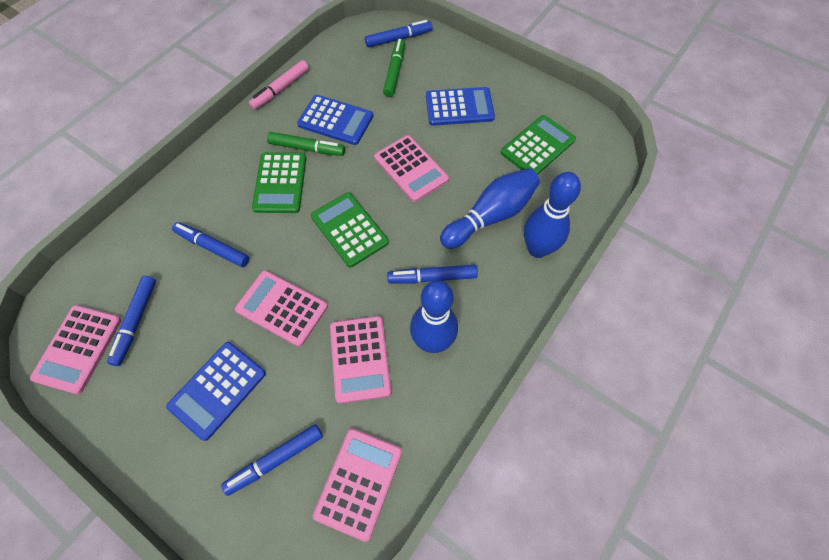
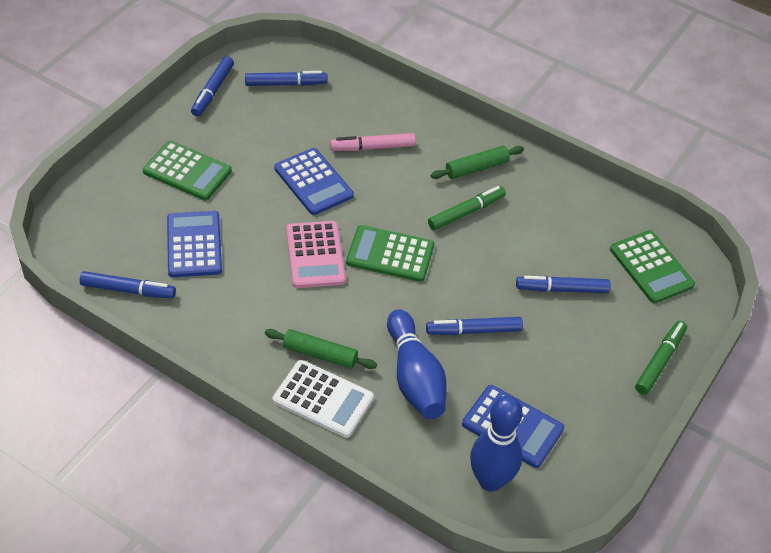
blue bowling pin: 3 -> 2
green rolling pin: 0 -> 2
pink calculator: 5 -> 1
white calculator: 0 -> 1

